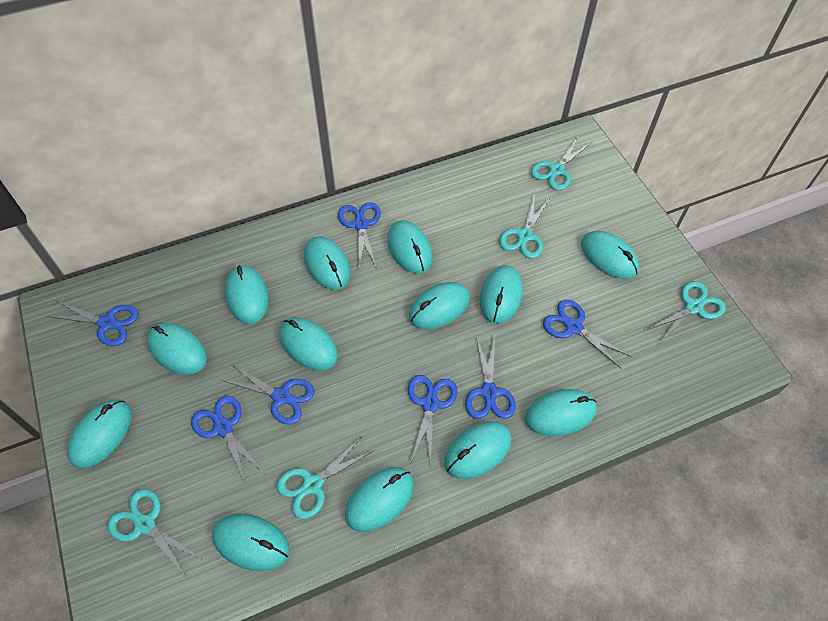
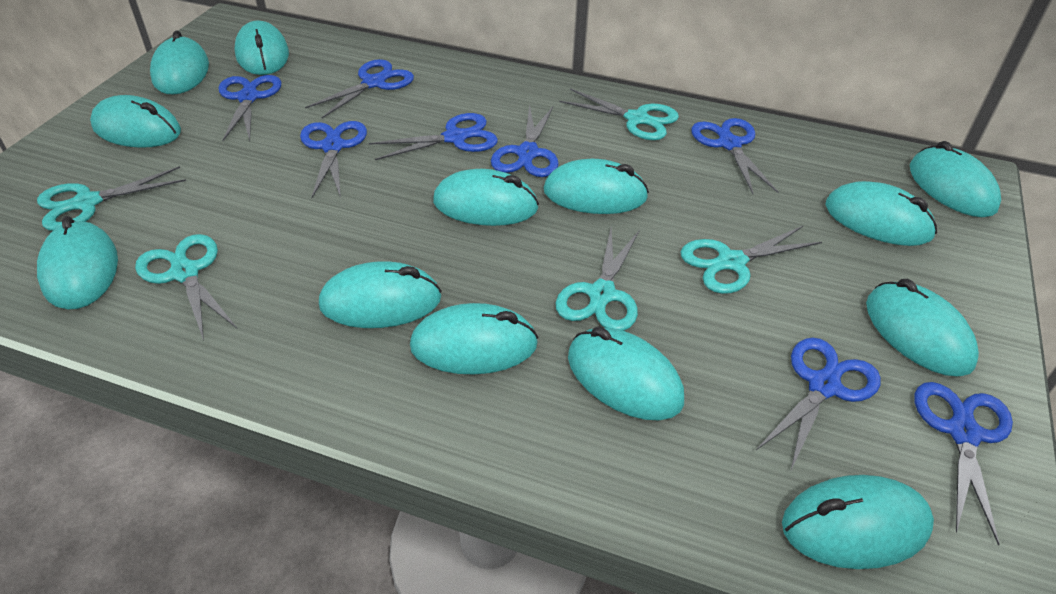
blue scissors: 7 -> 8

